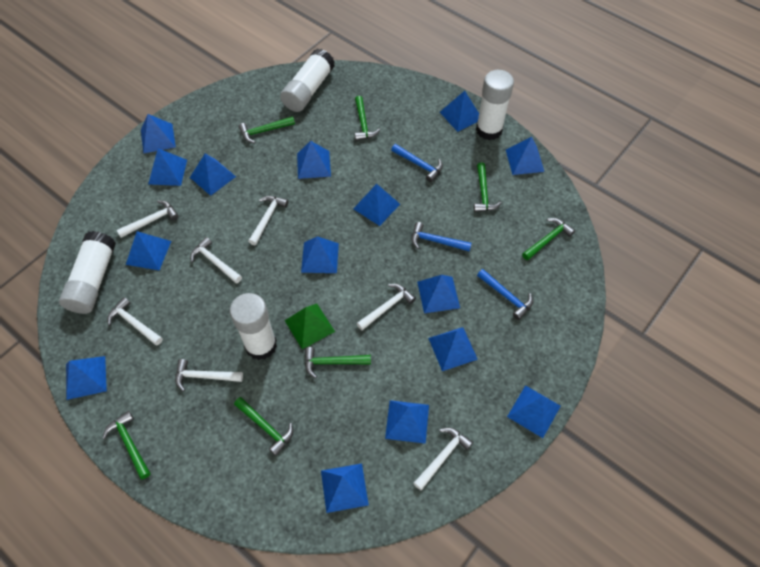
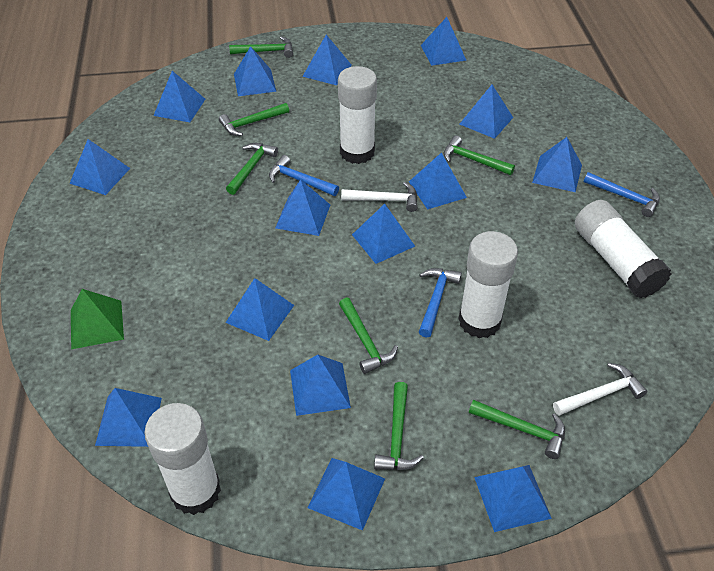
white hammer: 7 -> 2

